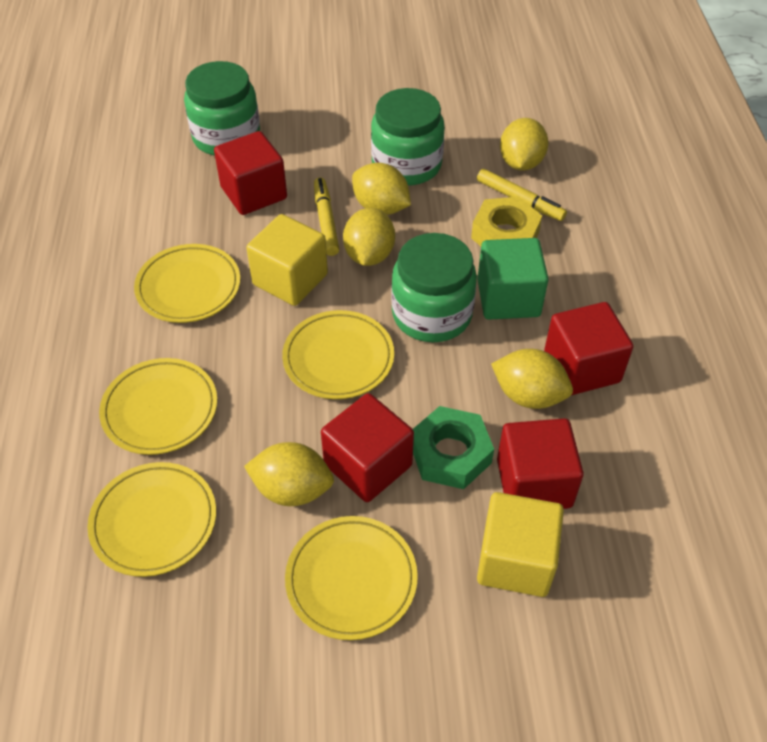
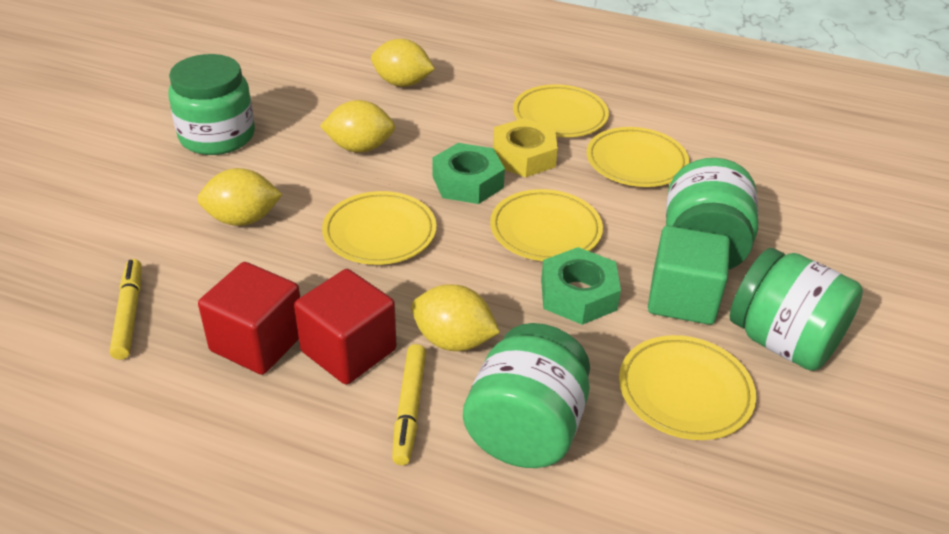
green jar: 3 -> 4
green nut: 1 -> 2
red cube: 4 -> 2
yellow cube: 2 -> 0
yellow lemon: 5 -> 4

